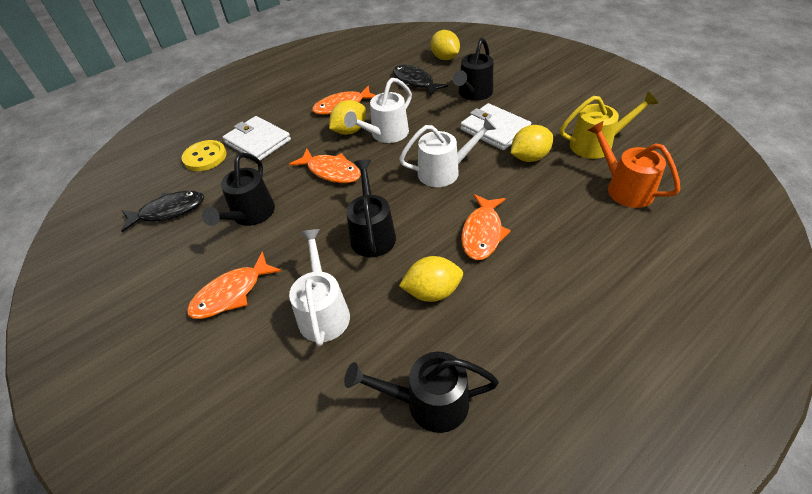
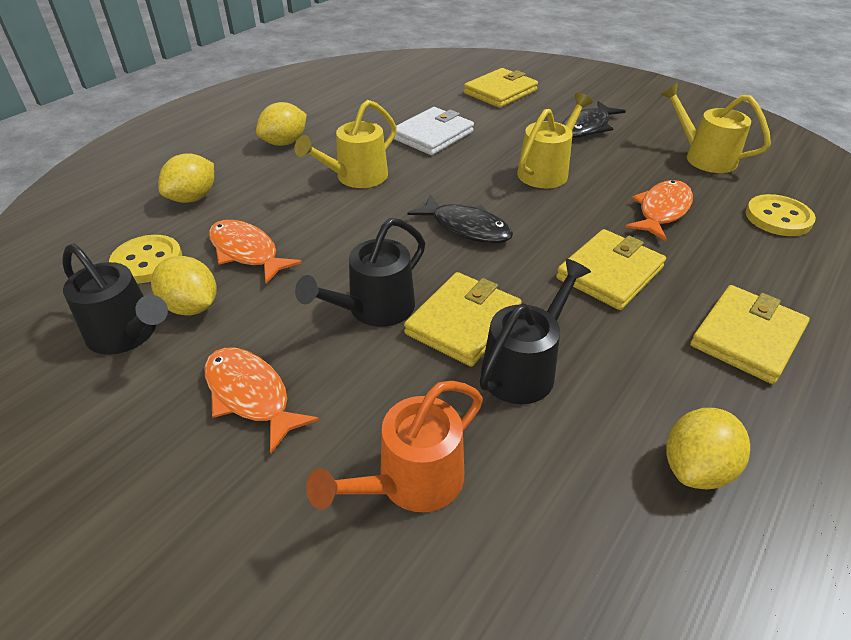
black watering can: 4 -> 3
orange fish: 4 -> 3
white wallet: 2 -> 1
white watering can: 3 -> 0
yellow button: 1 -> 2
yellow wallet: 0 -> 4
yellow watering can: 1 -> 3

